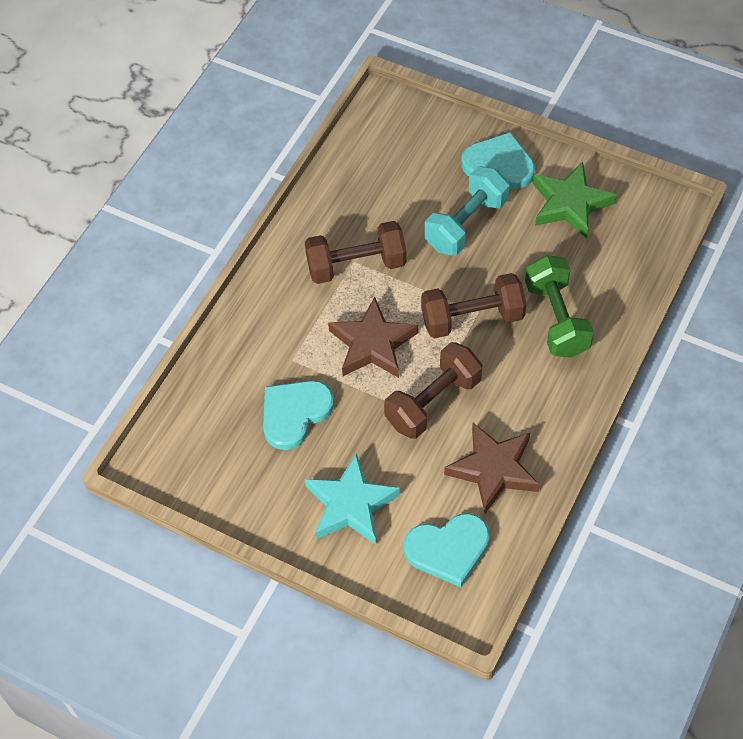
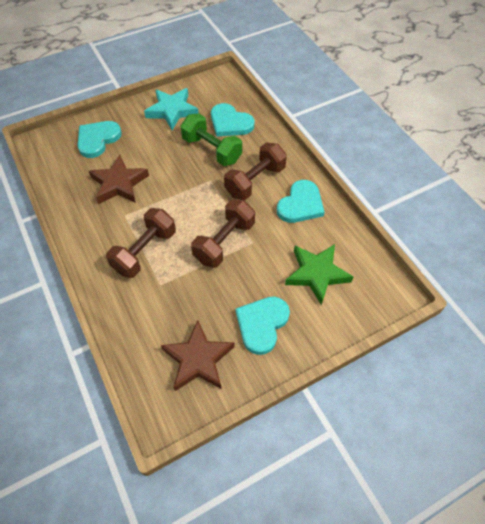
turquoise dumbbell: 1 -> 0
turquoise heart: 3 -> 4

